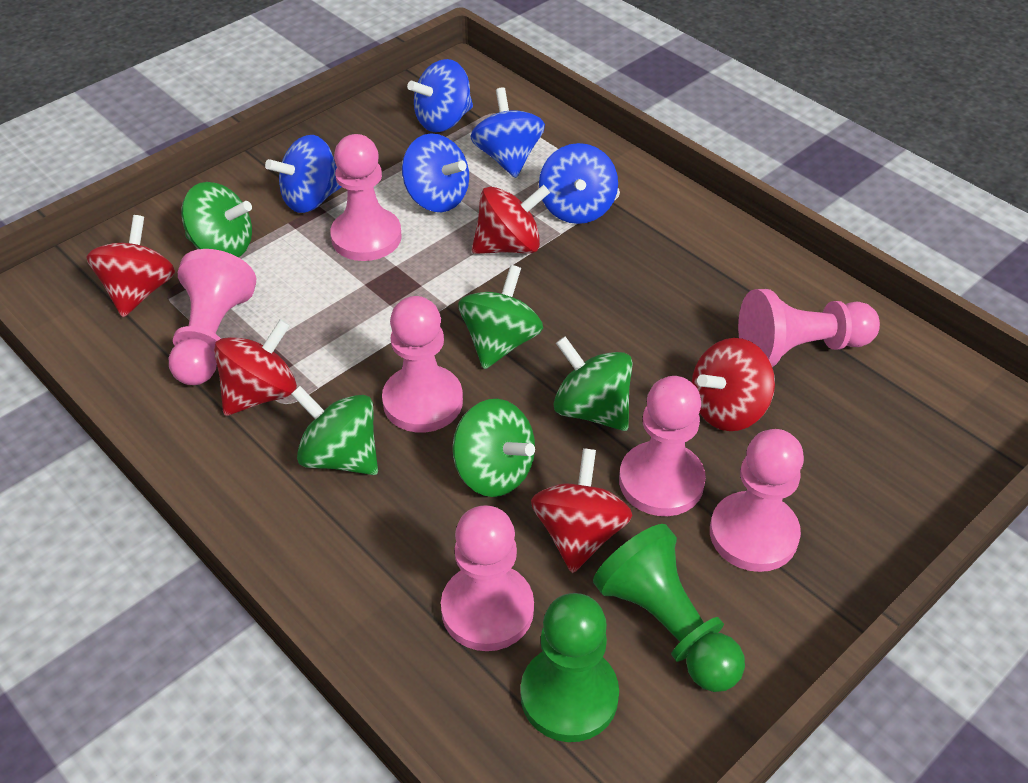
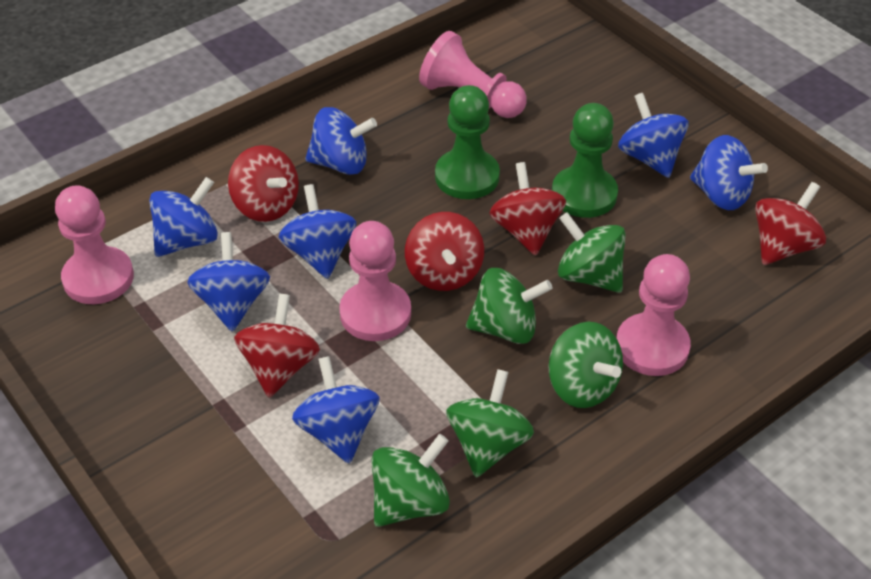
blue spinning top: 5 -> 7
pink pawn: 7 -> 4

